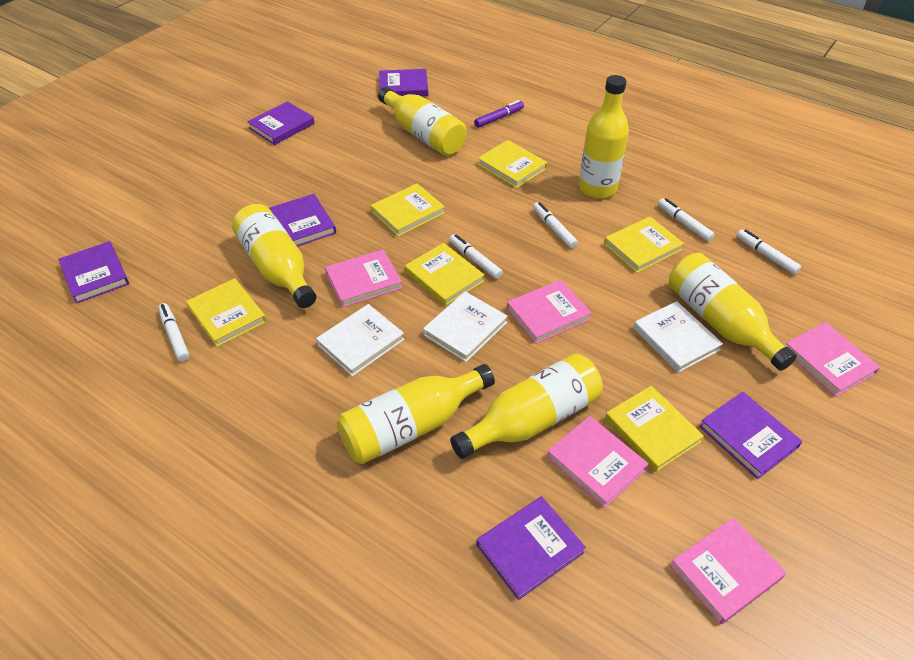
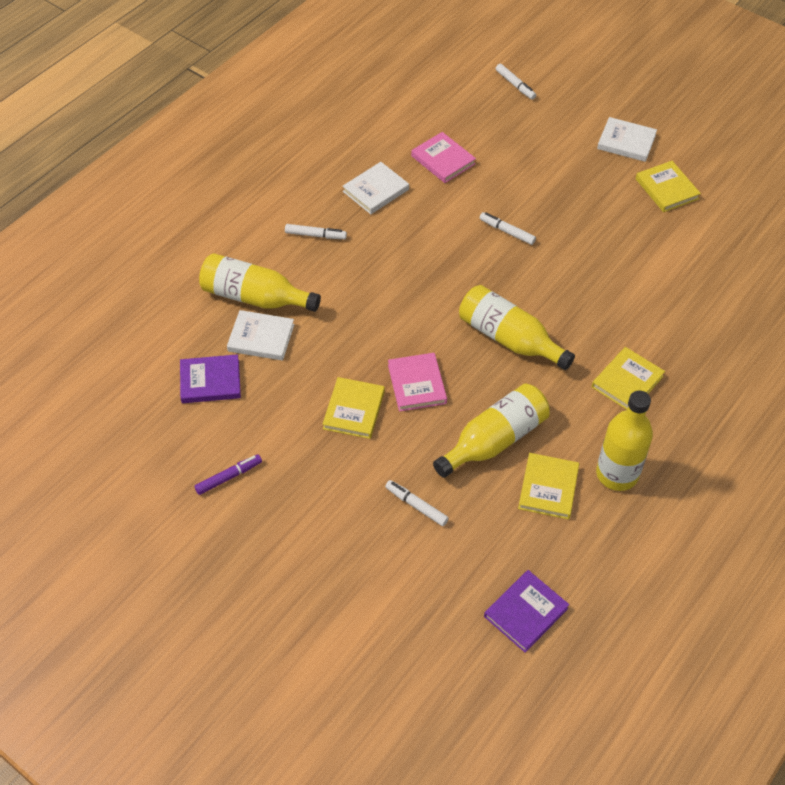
pink book: 5 -> 2
purple book: 6 -> 2
white marker: 5 -> 4
yellow book: 6 -> 4
yellow bottle: 6 -> 4

